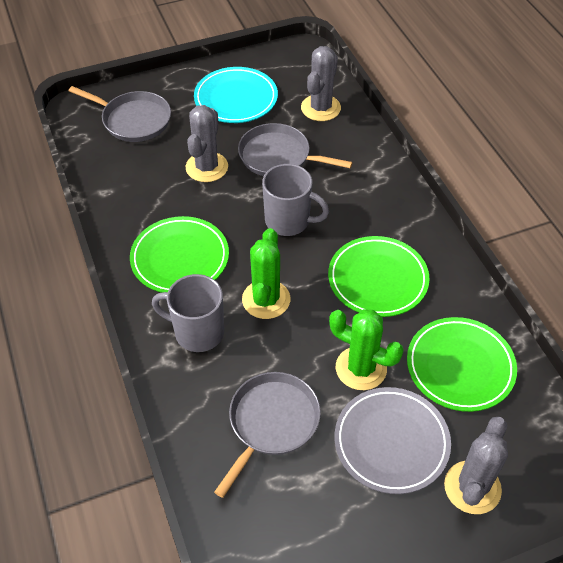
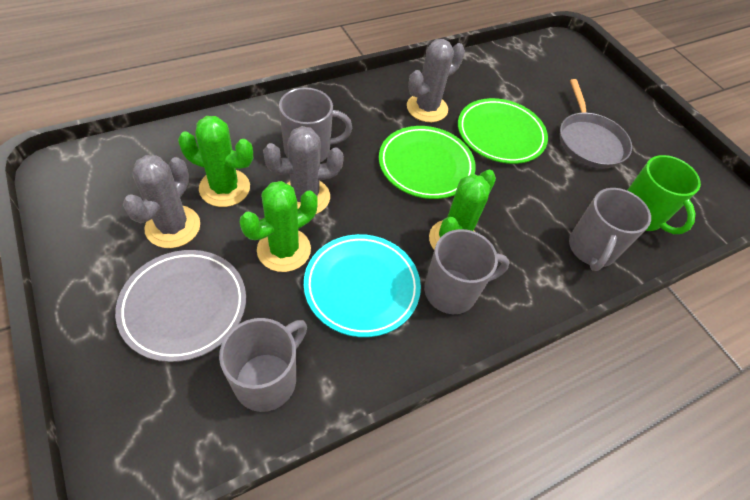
green cactus: 2 -> 3
green mug: 0 -> 1
green plate: 3 -> 2
grey mug: 2 -> 4
grey pan: 3 -> 1

